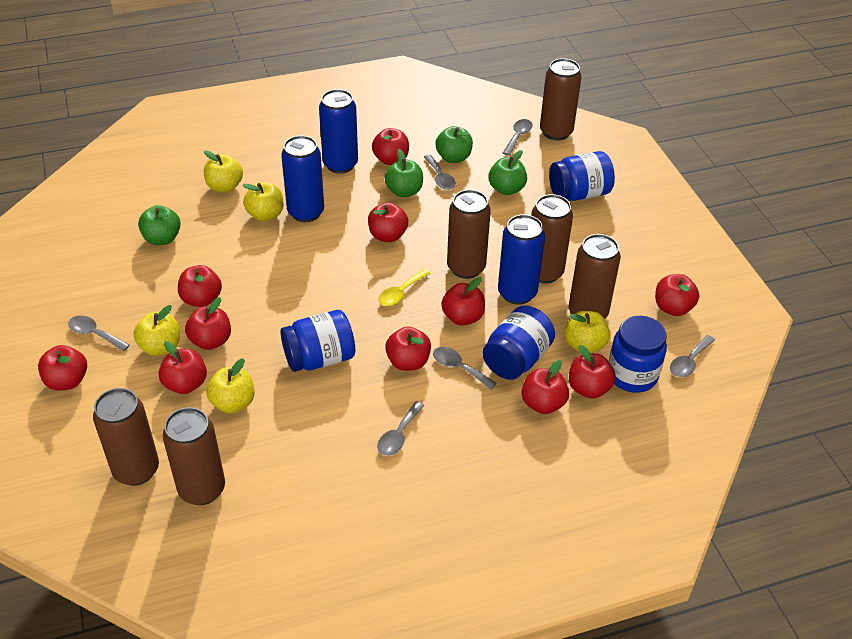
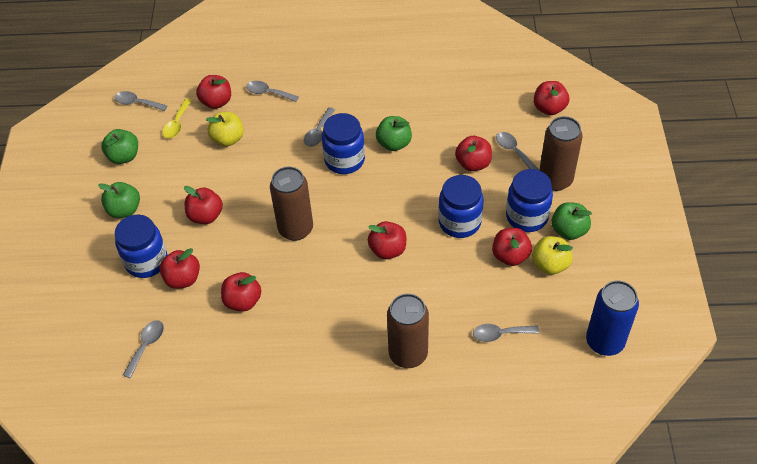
blue can: 3 -> 1
brown can: 6 -> 3
red apple: 11 -> 8
yellow apple: 5 -> 2

